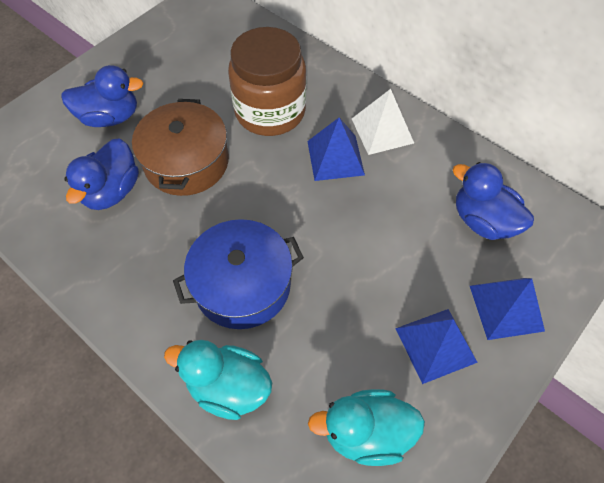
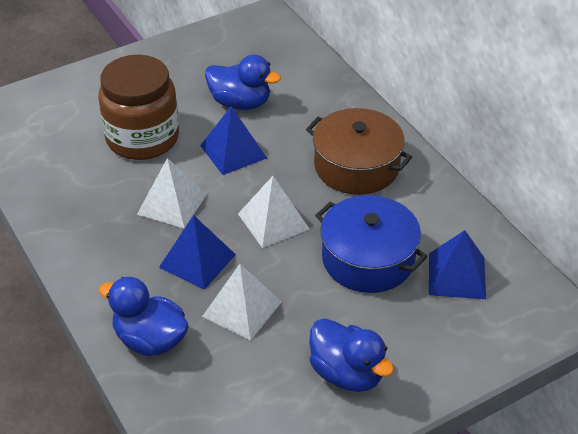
turquoise duck: 2 -> 0
white pyramid: 1 -> 3

